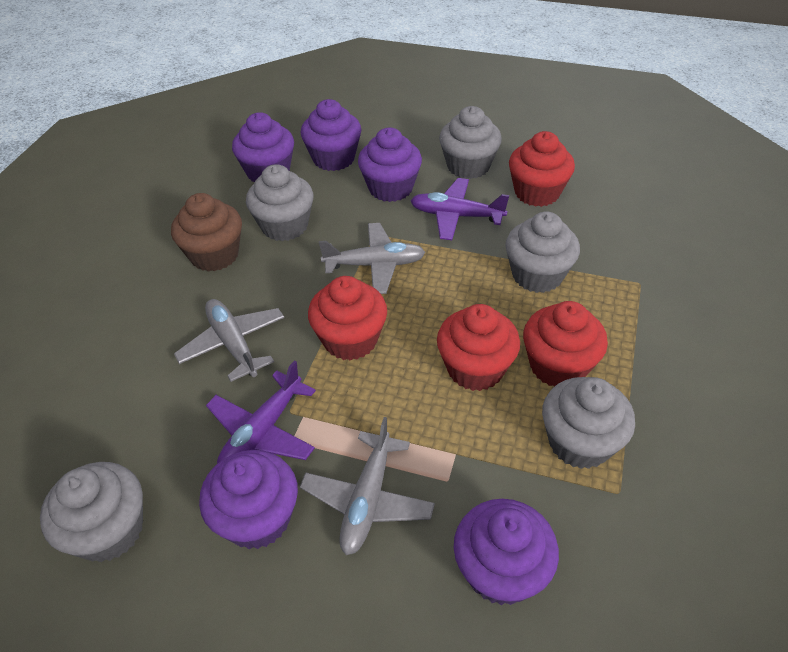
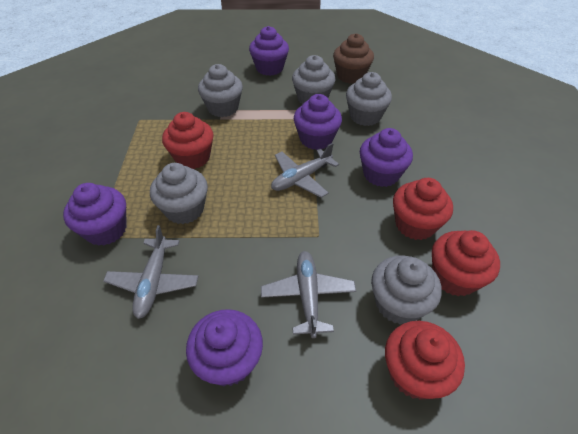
purple plane: 2 -> 0

